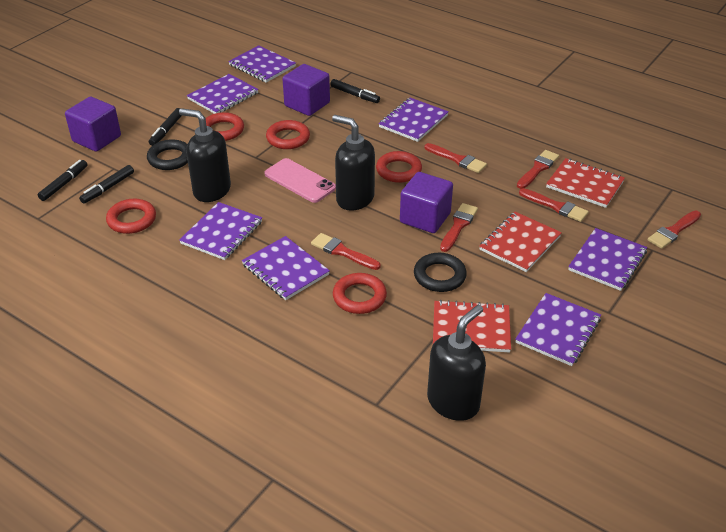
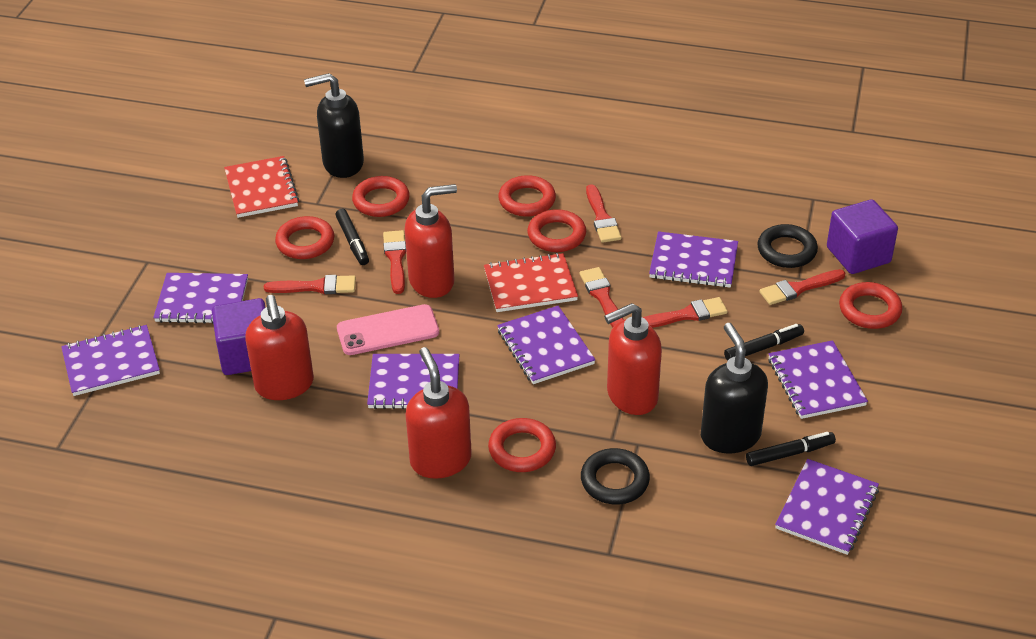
black marker: 4 -> 3
black soap dispenser: 3 -> 2
purple cube: 3 -> 2
red notebook: 3 -> 2
red ring: 5 -> 6
red soap dispenser: 0 -> 4

